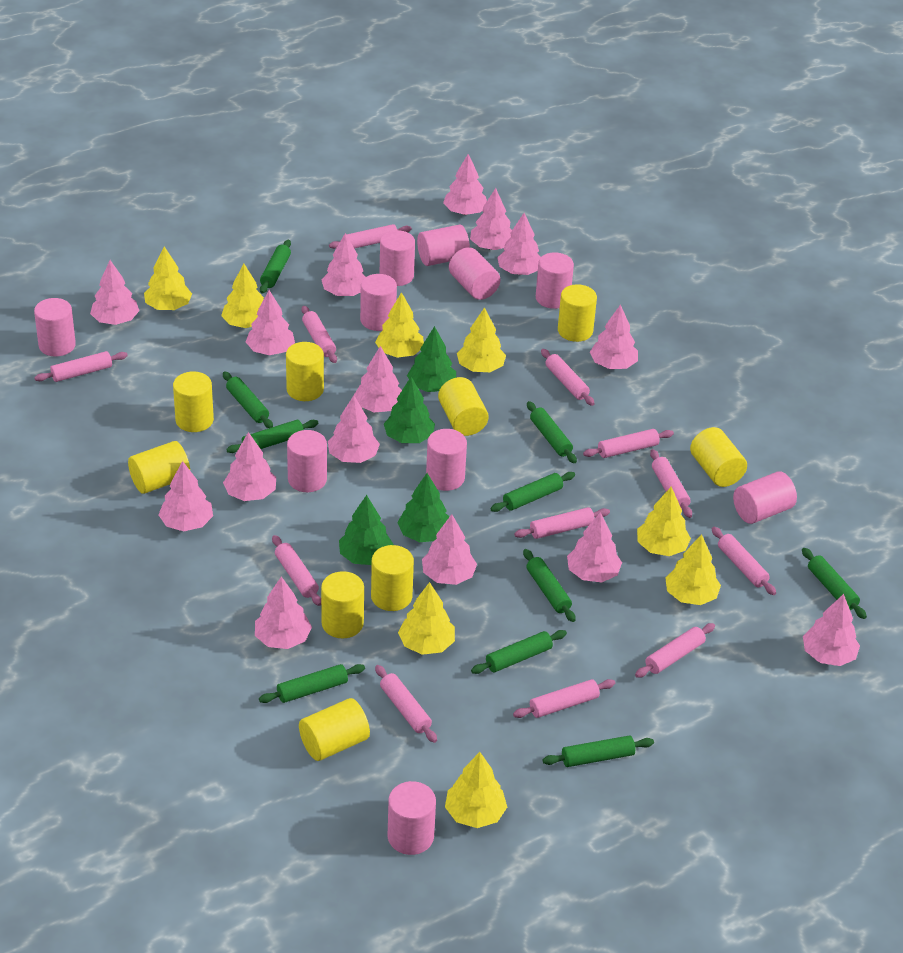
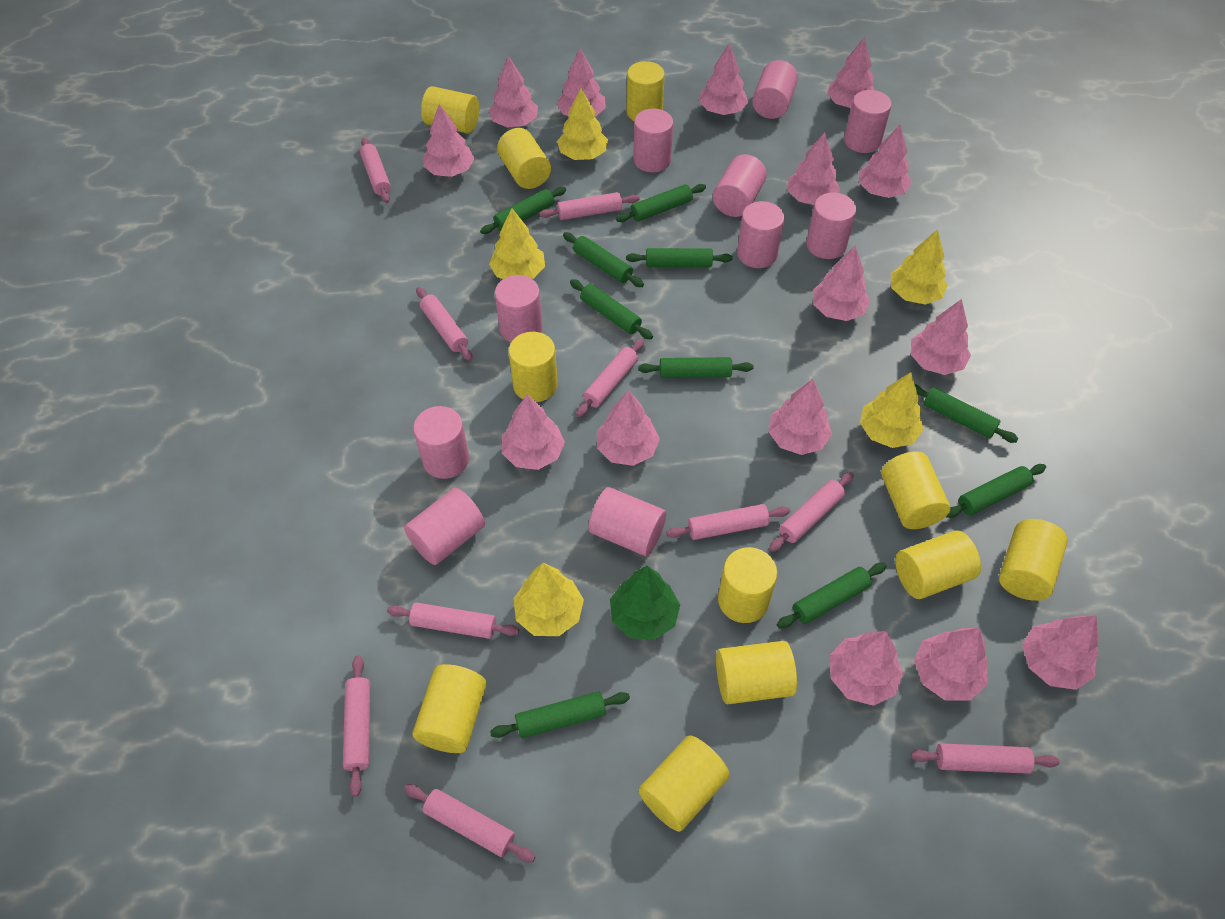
green tree: 4 -> 1
pink rolling pin: 12 -> 10
yellow cylinder: 9 -> 11
yellow tree: 8 -> 5

